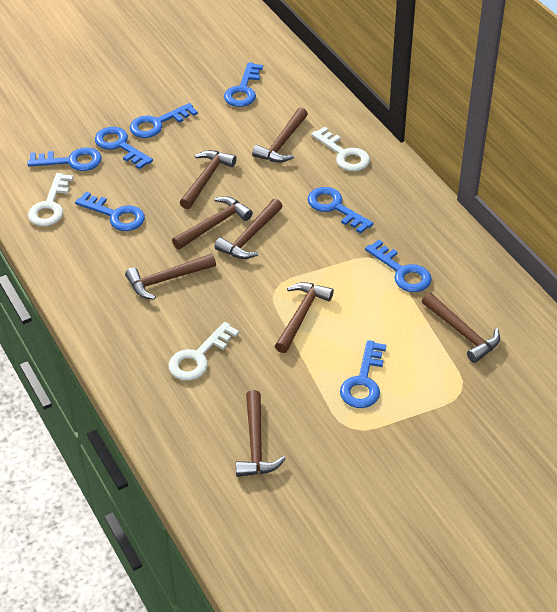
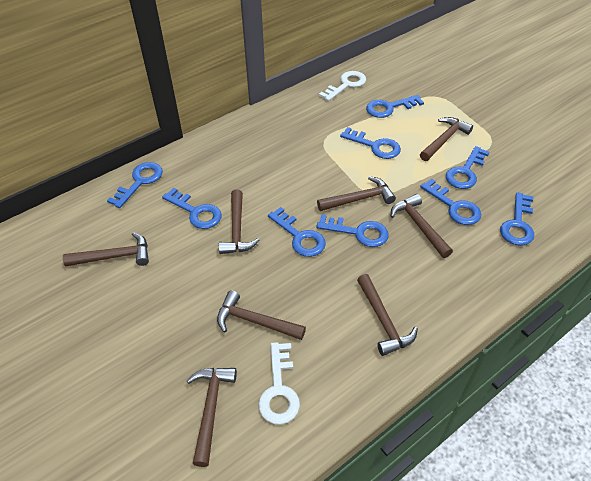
blue key: 8 -> 9
white key: 3 -> 2

